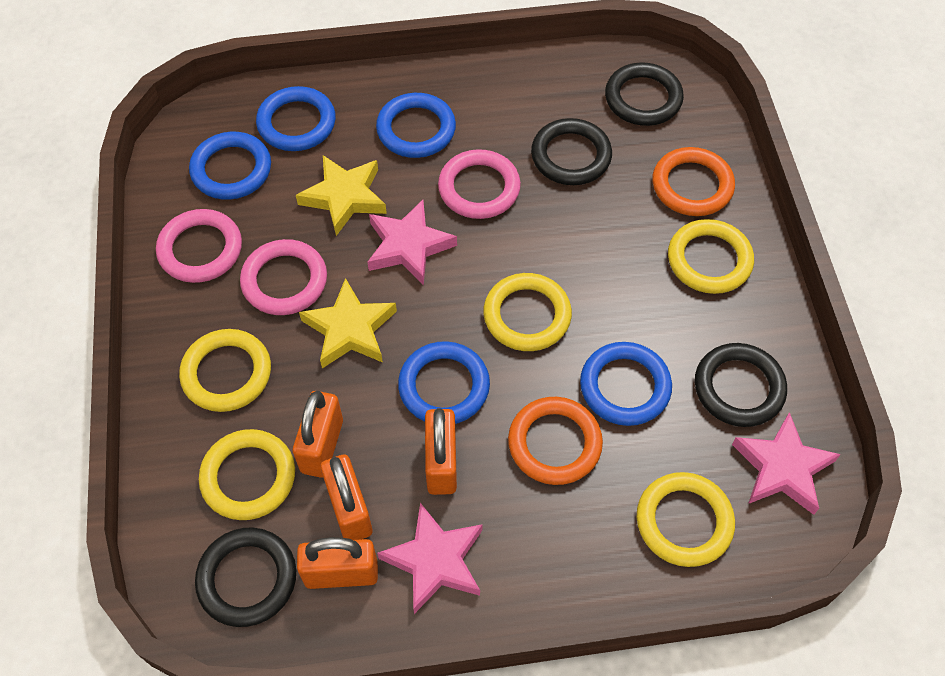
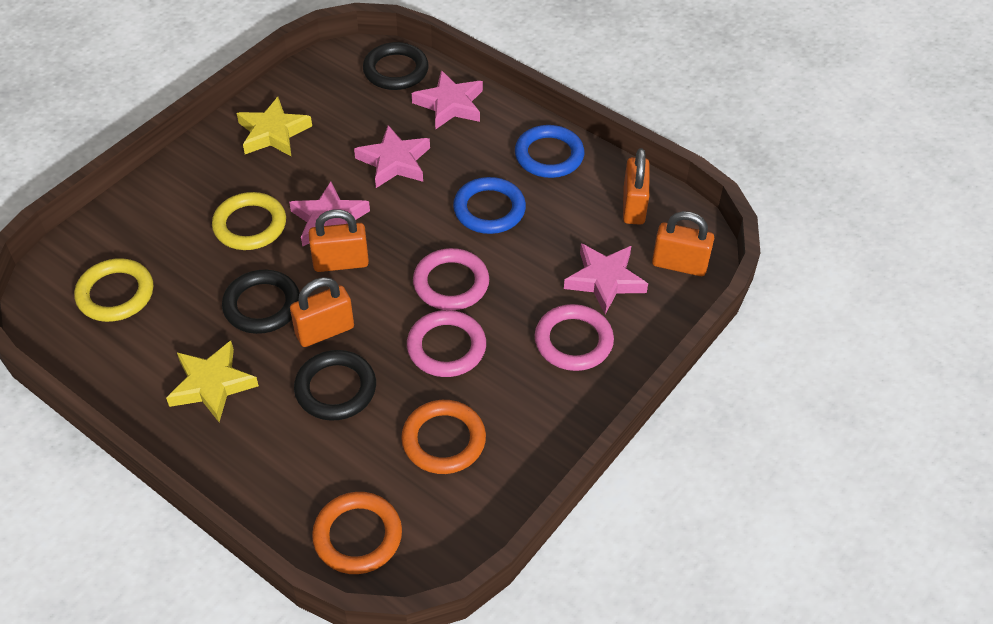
black ring: 4 -> 3
blue ring: 5 -> 2
pink star: 3 -> 4
yellow ring: 5 -> 2

